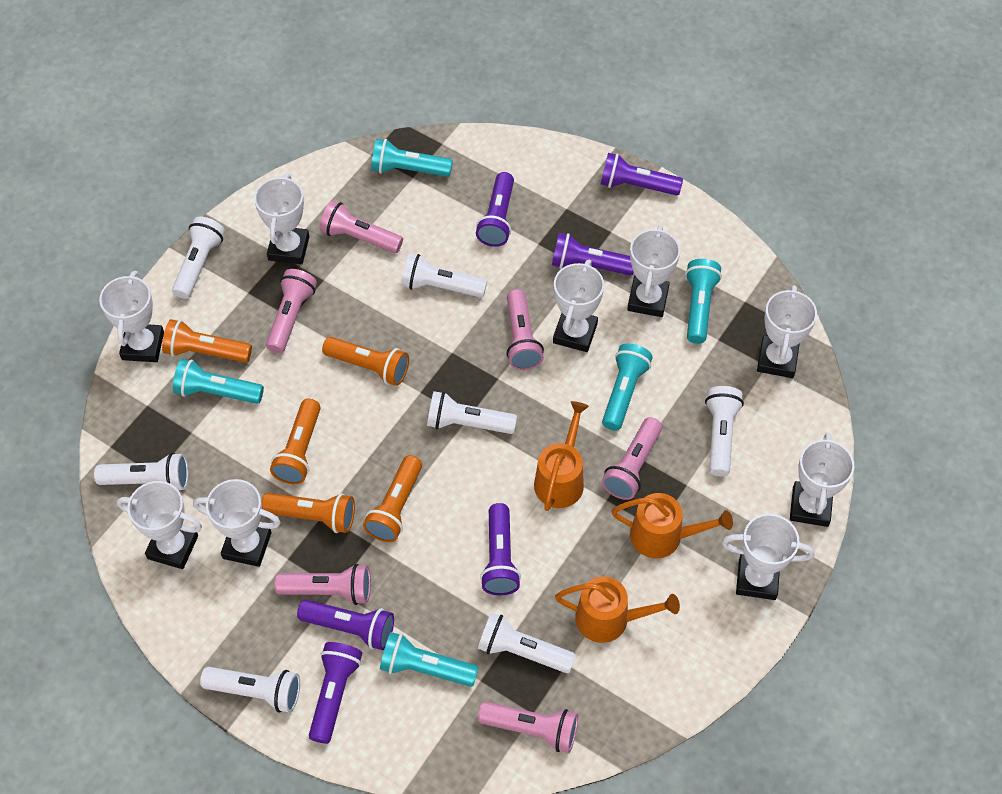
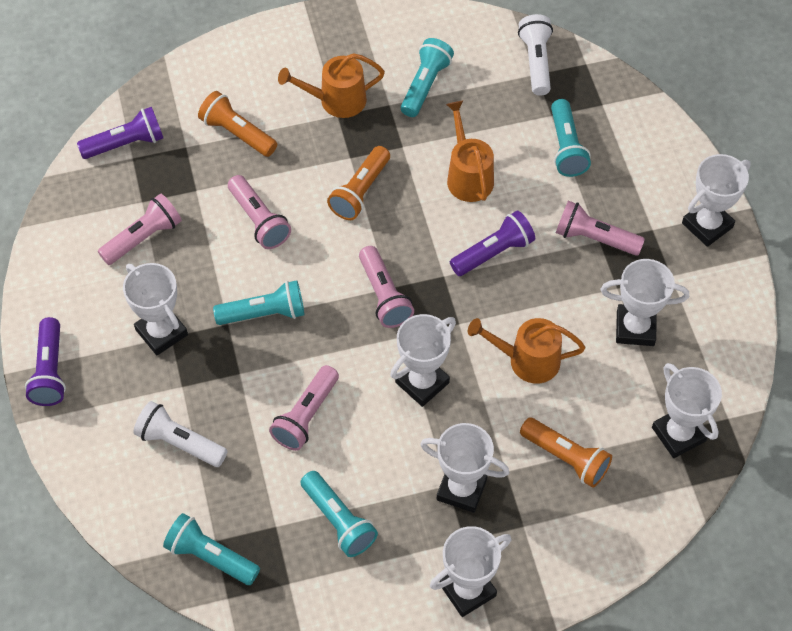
orange flashlight: 5 -> 3
pink flashlight: 6 -> 5
purple flashlight: 6 -> 3
white flashlight: 7 -> 2
white trophy: 9 -> 7

